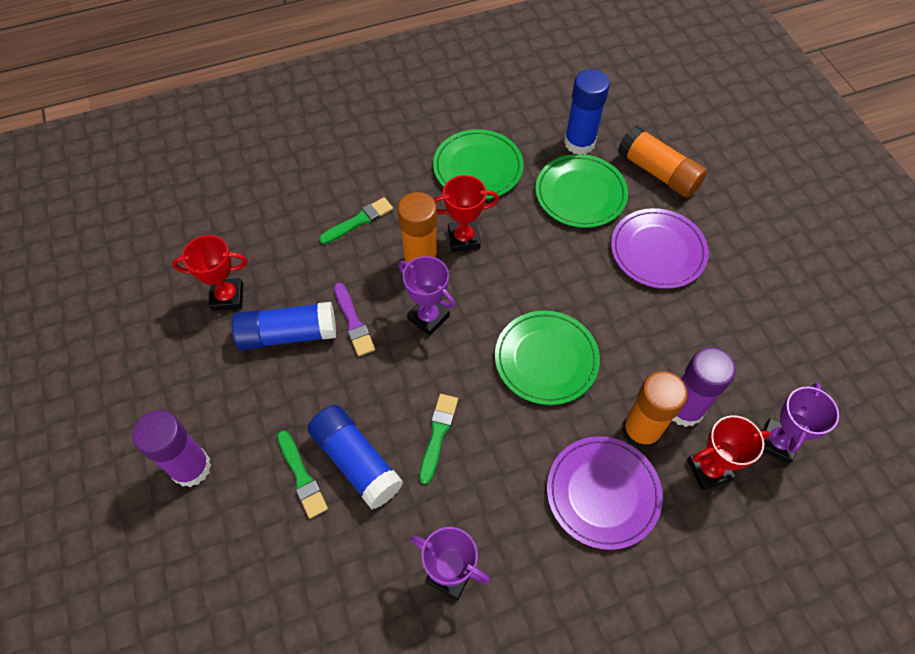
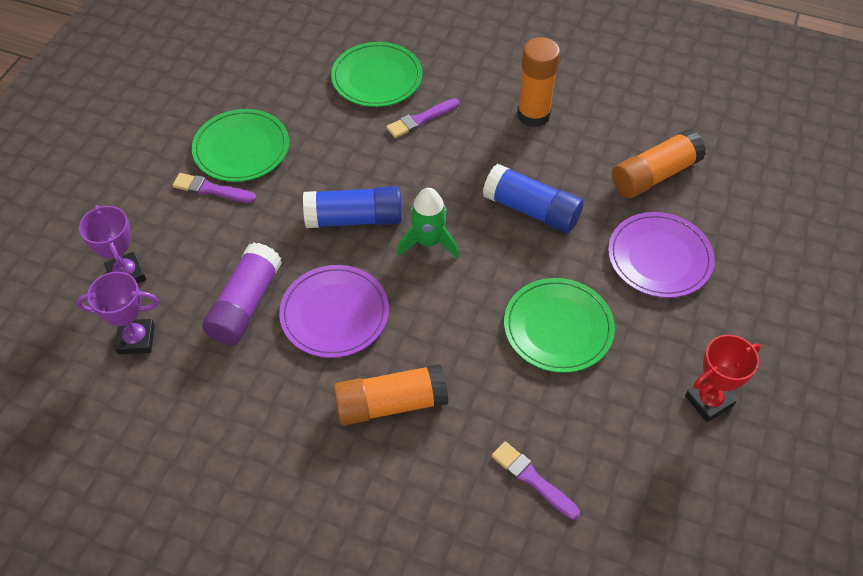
blue glue stick: 3 -> 2
green brush: 3 -> 0
green rocket: 0 -> 1
purple brush: 1 -> 3
purple glue stick: 2 -> 1
purple trophy: 3 -> 2
red trophy: 3 -> 1

